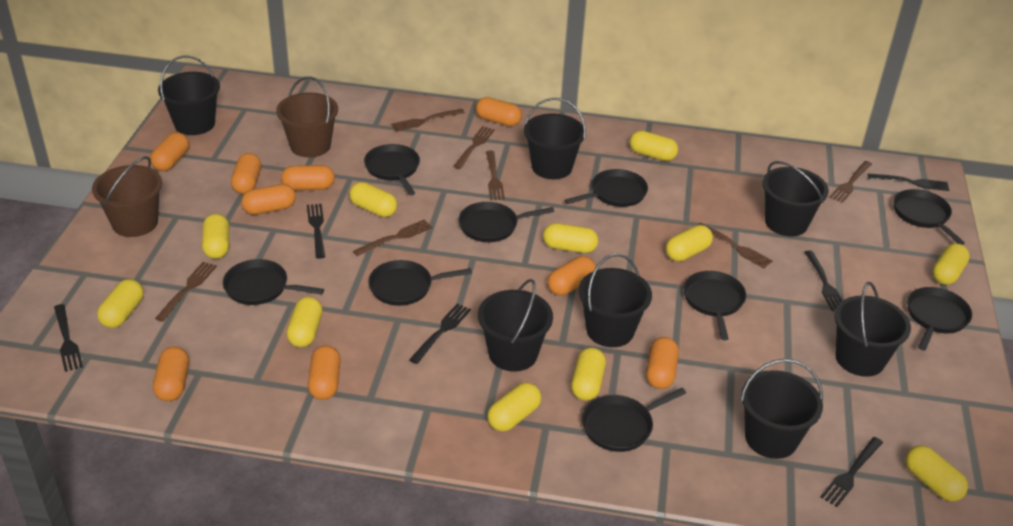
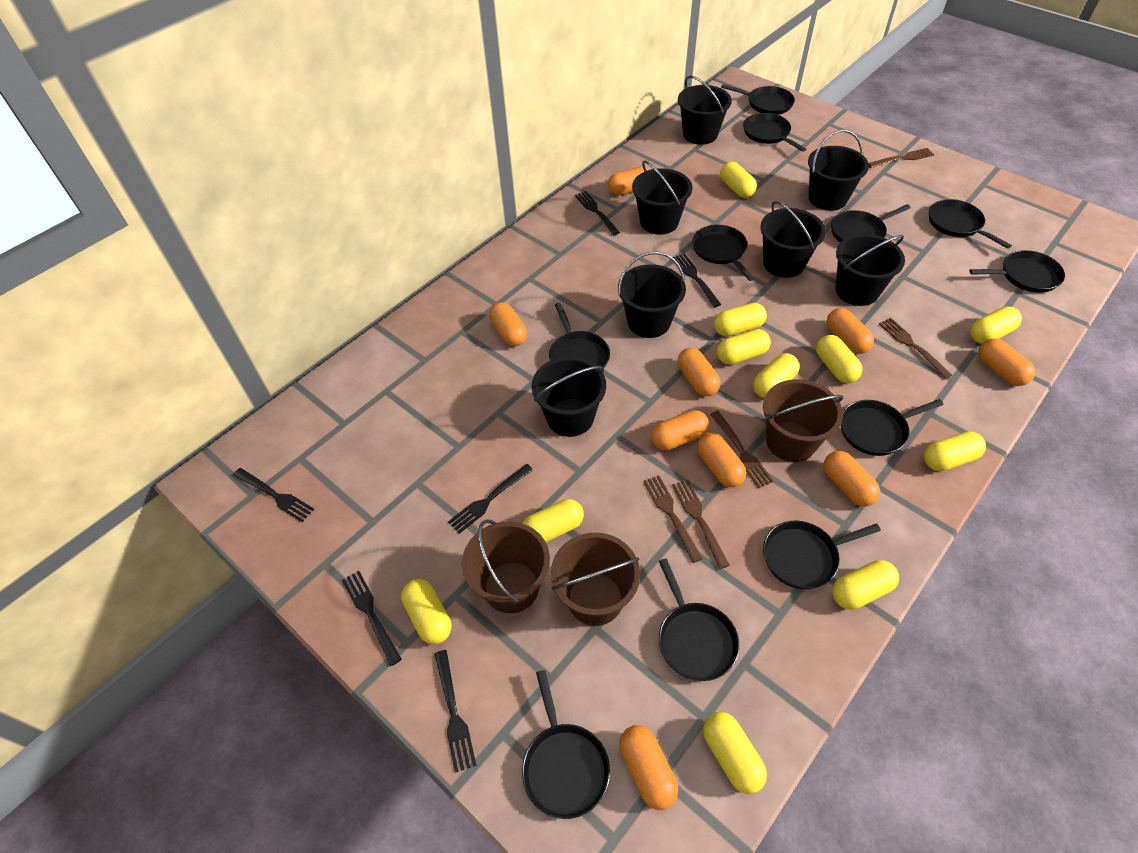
black pan: 9 -> 11
brown bucket: 2 -> 3
brown fork: 7 -> 5

